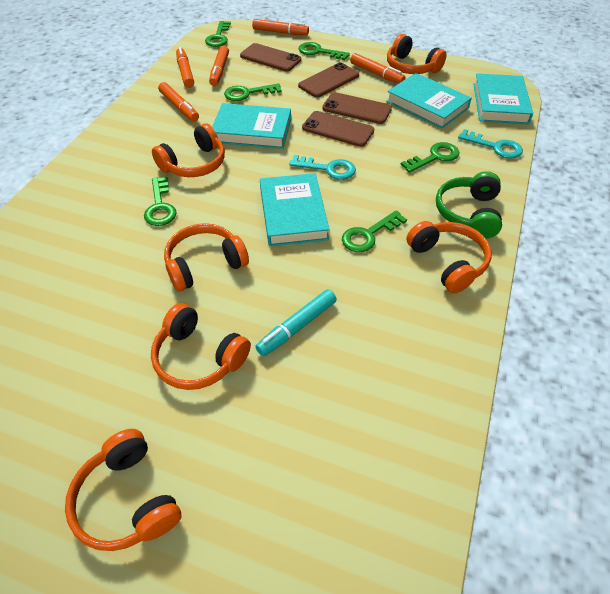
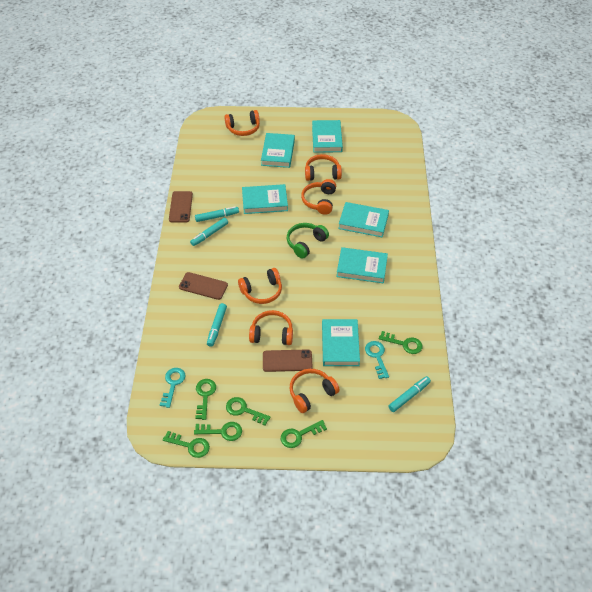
brown phone: 4 -> 3
orange marker: 5 -> 0
turquoise book: 4 -> 6
turquoise marker: 1 -> 4

